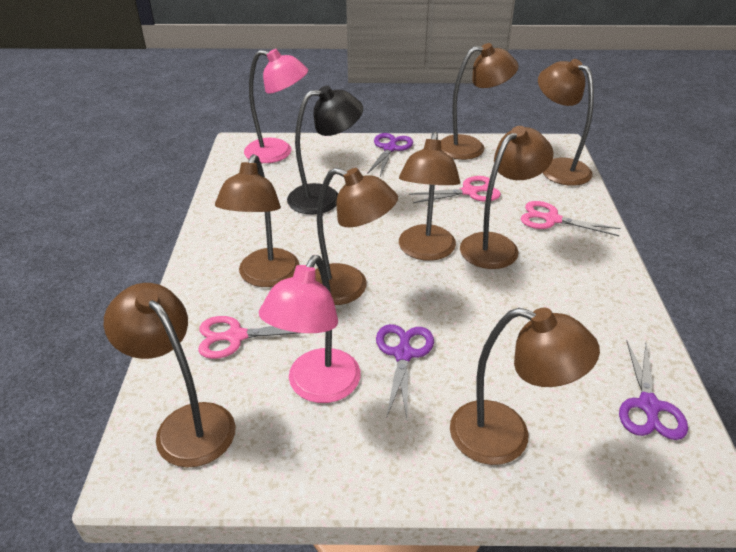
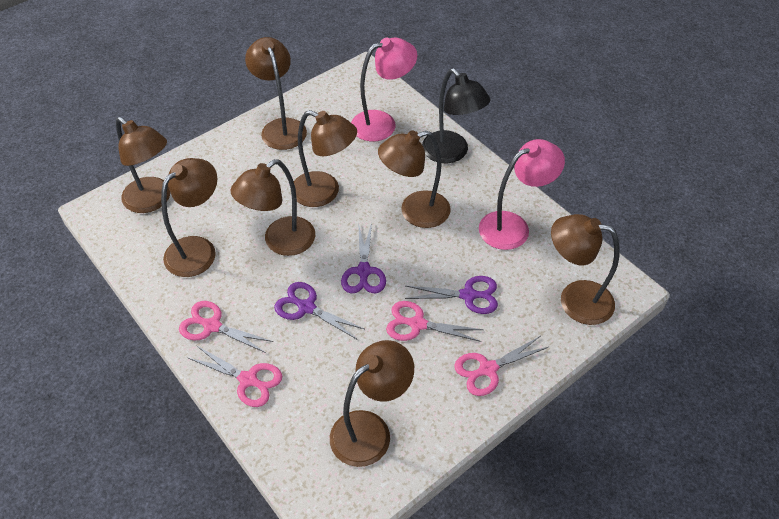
pink scissors: 3 -> 4

